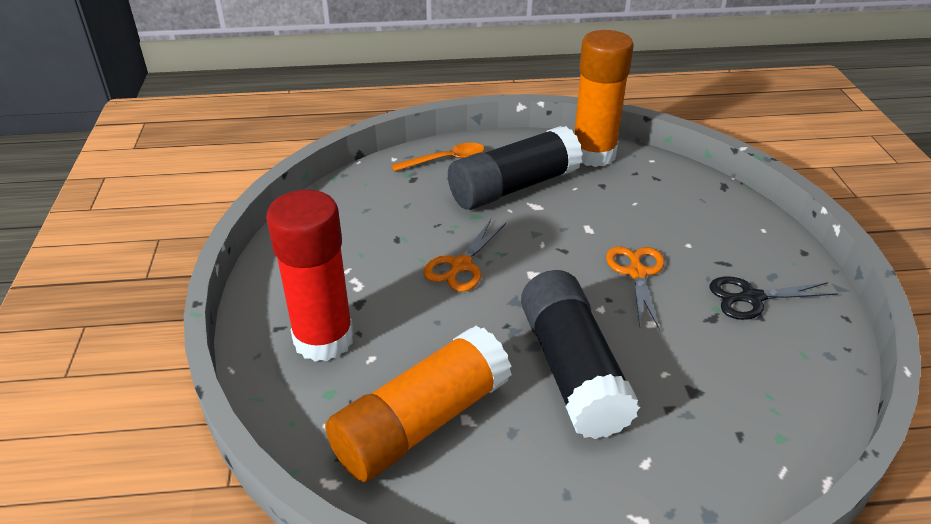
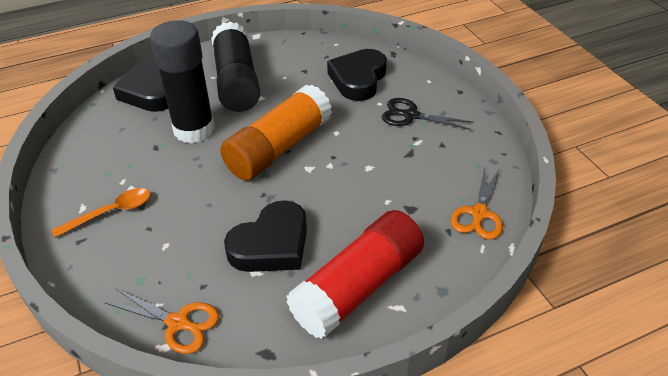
black heart: 0 -> 3
orange glue stick: 2 -> 1

